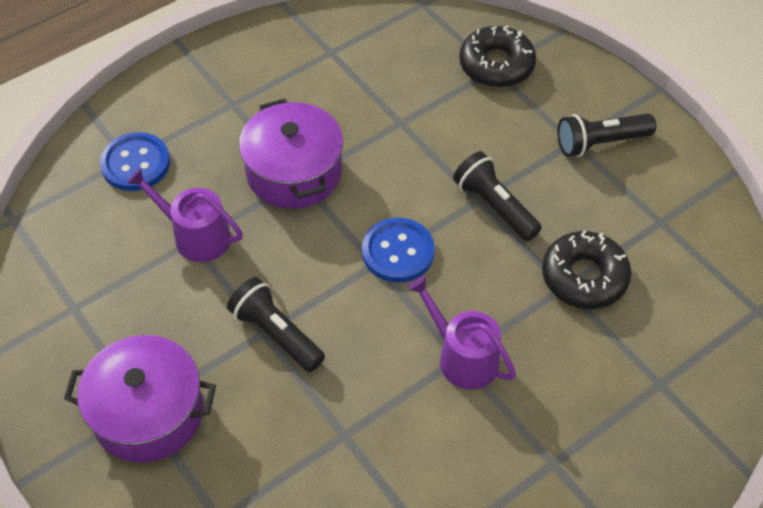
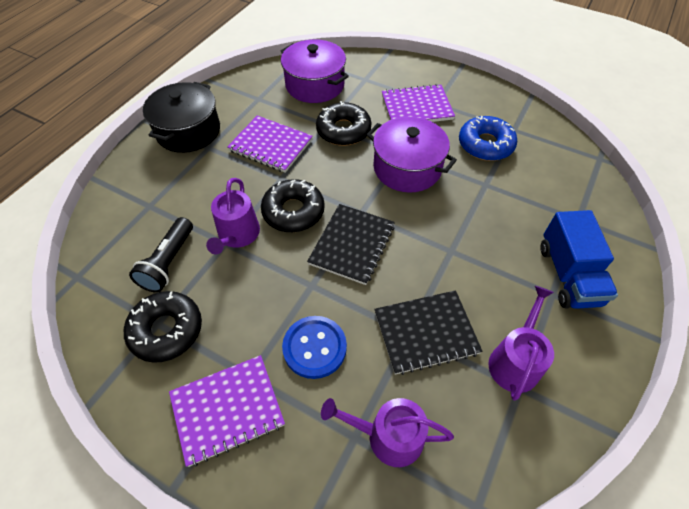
black donut: 2 -> 3
black flashlight: 3 -> 1
black notebook: 0 -> 2
black pot: 0 -> 1
blue button: 2 -> 1
blue donut: 0 -> 1
blue truck: 0 -> 1
purple notebook: 0 -> 3
purple watering can: 2 -> 3

